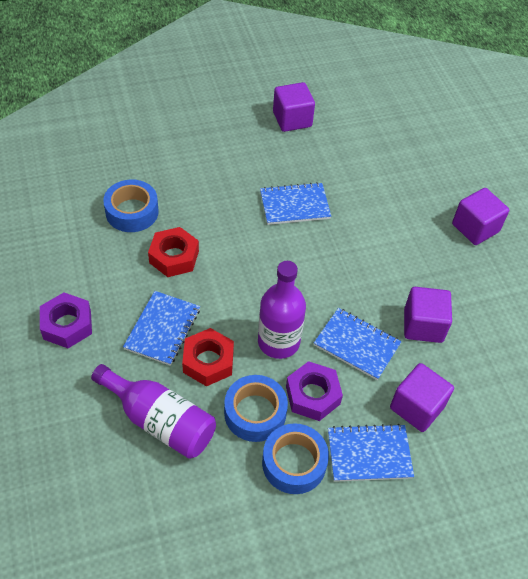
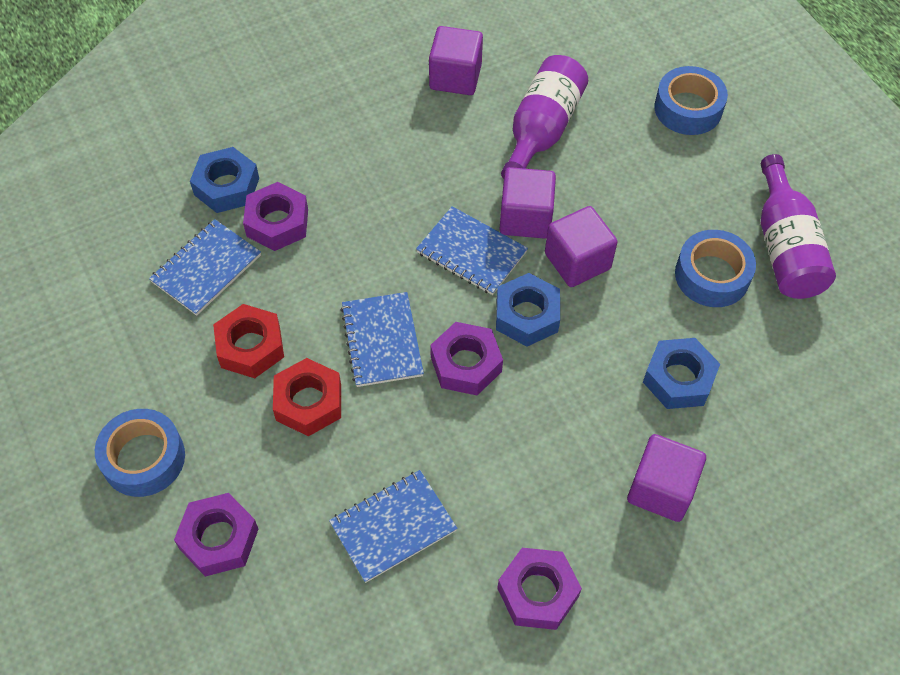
blue nut: 0 -> 3
purple nut: 2 -> 4

